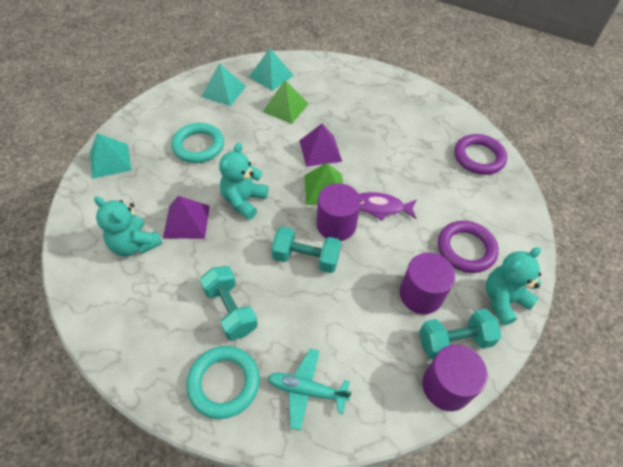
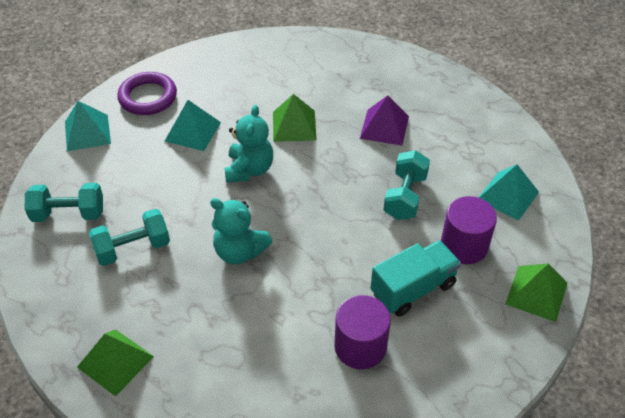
green pyramid: 2 -> 3
purple cylinder: 3 -> 2
purple fish: 1 -> 0
purple pyramid: 2 -> 1
purple ring: 2 -> 1
turquoise plane: 1 -> 0
turquoise ring: 2 -> 0
turquoise teddy bear: 3 -> 2
turquoise truck: 0 -> 1

